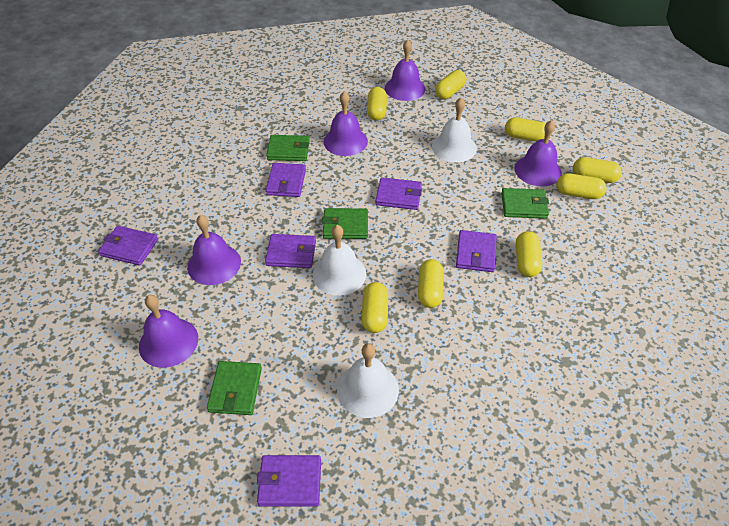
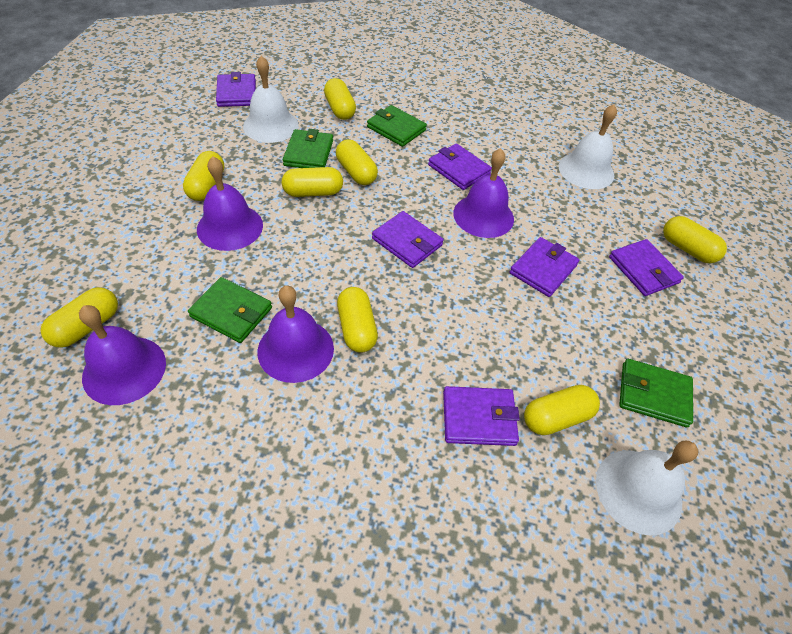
purple bell: 5 -> 4

